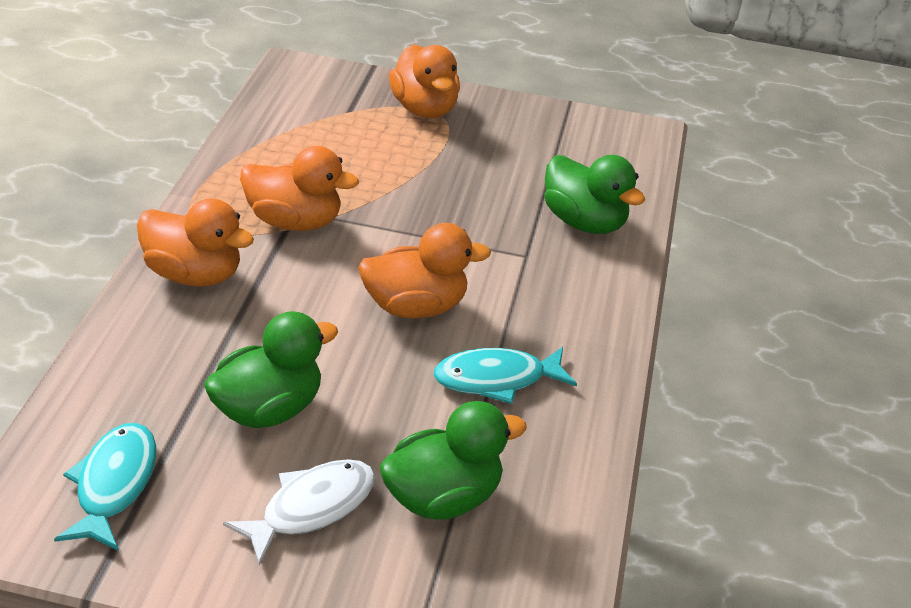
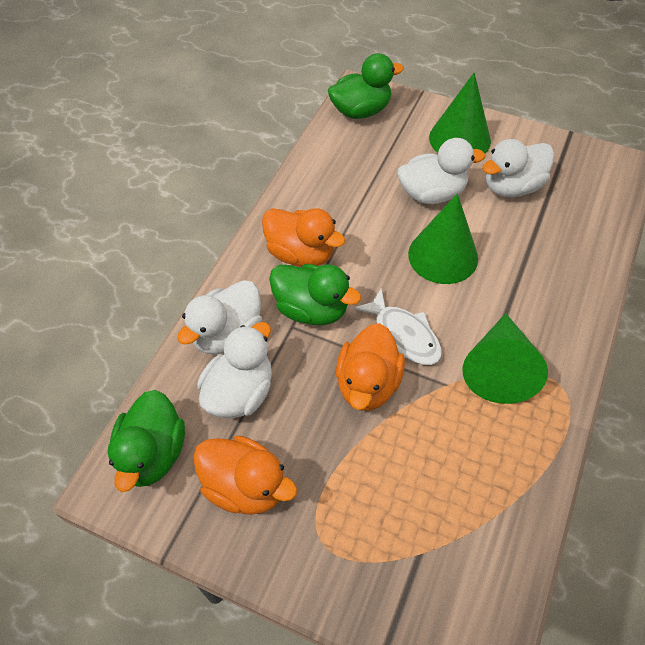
green cone: 0 -> 3
orange duck: 4 -> 3
turquoise fish: 2 -> 0
white duck: 0 -> 4

